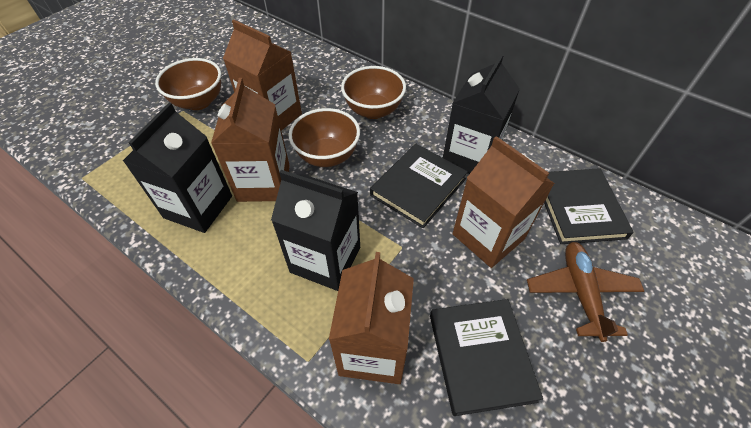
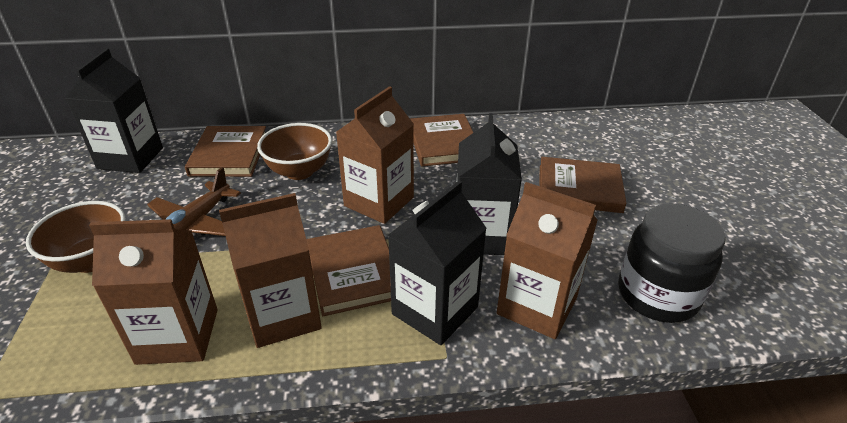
black book: 3 -> 0
black jar: 0 -> 1
brown book: 0 -> 4
brown bowl: 3 -> 2

